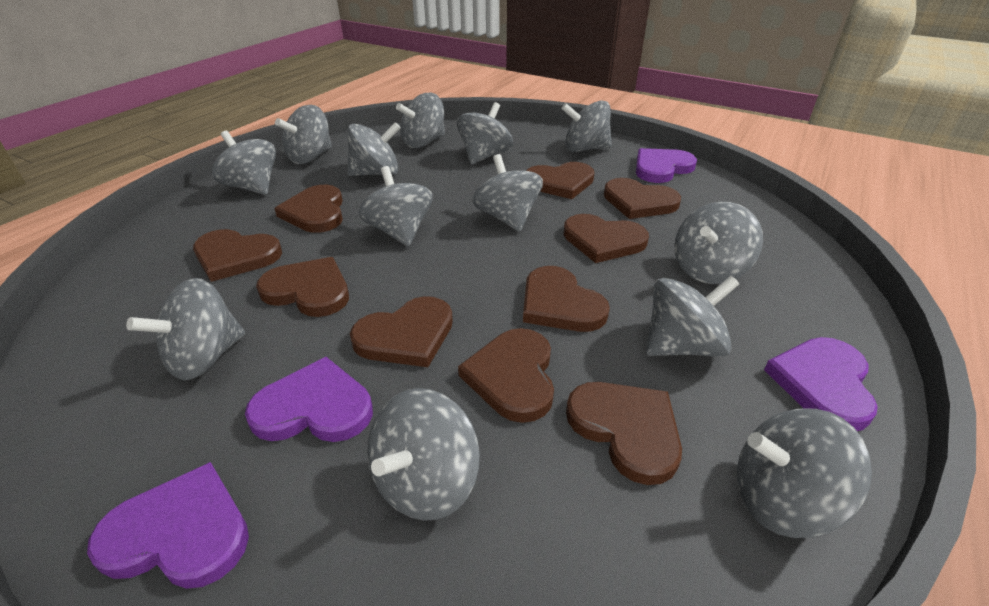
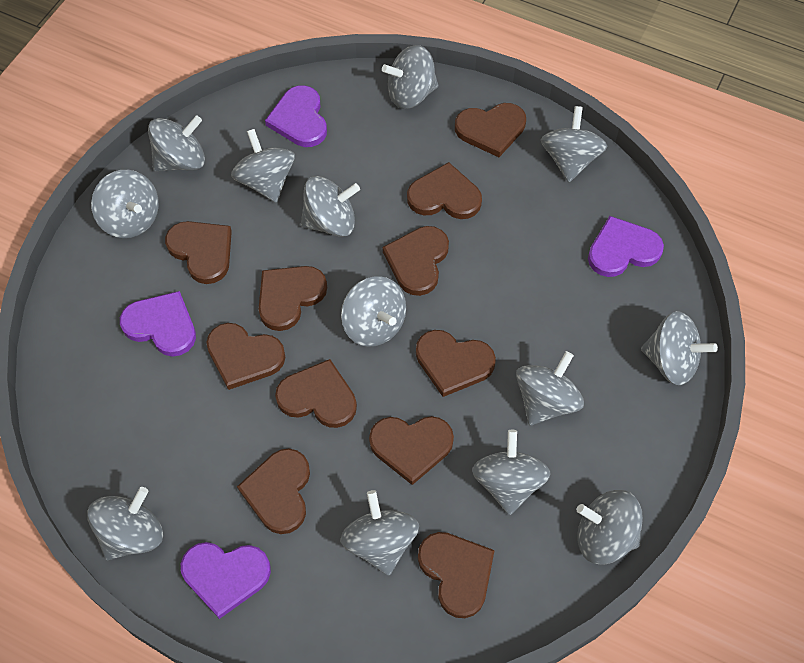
brown heart: 10 -> 11

